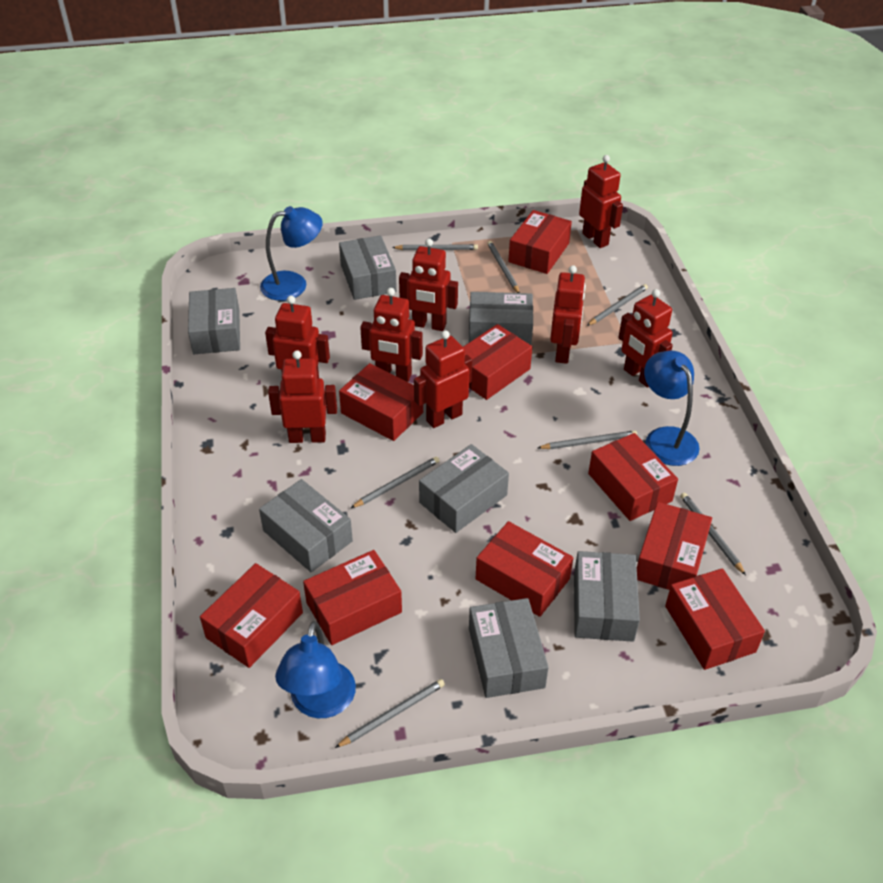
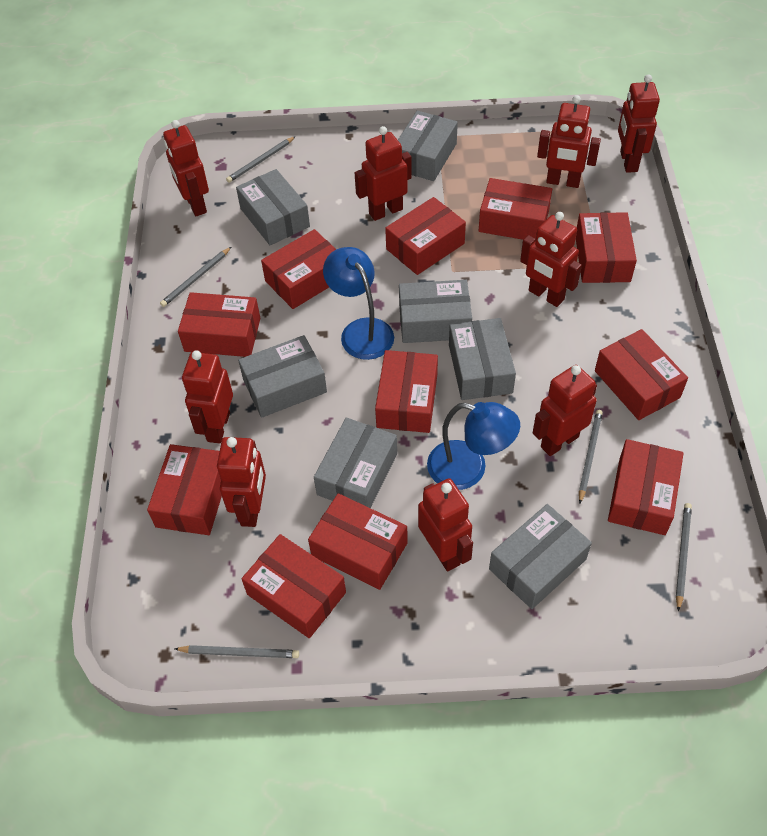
blue lamp: 3 -> 2
grey pencil: 7 -> 5
red box: 9 -> 11
red robot: 8 -> 9

